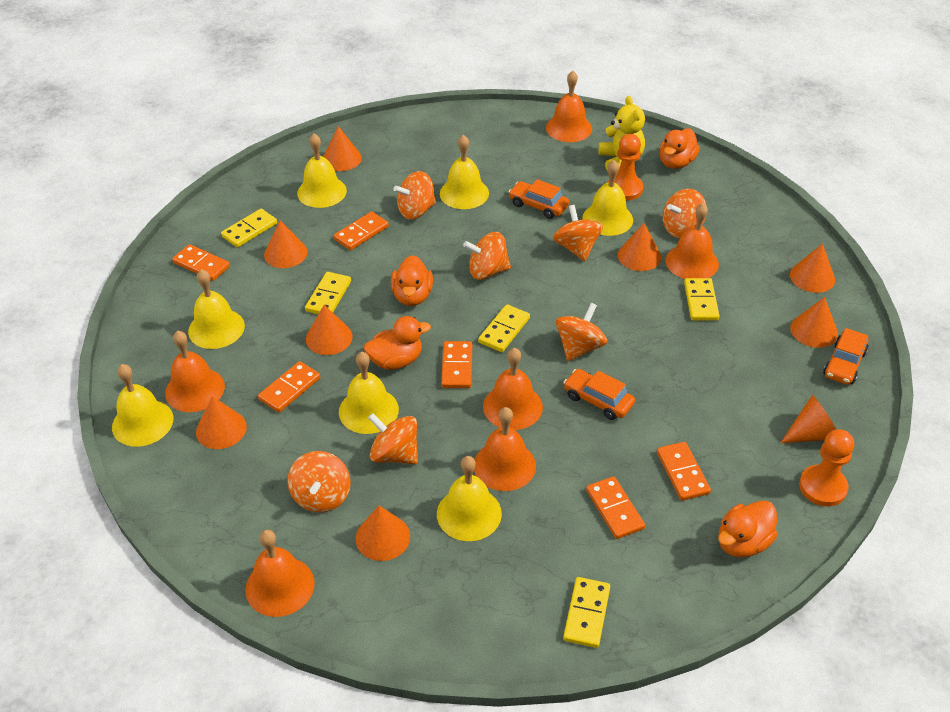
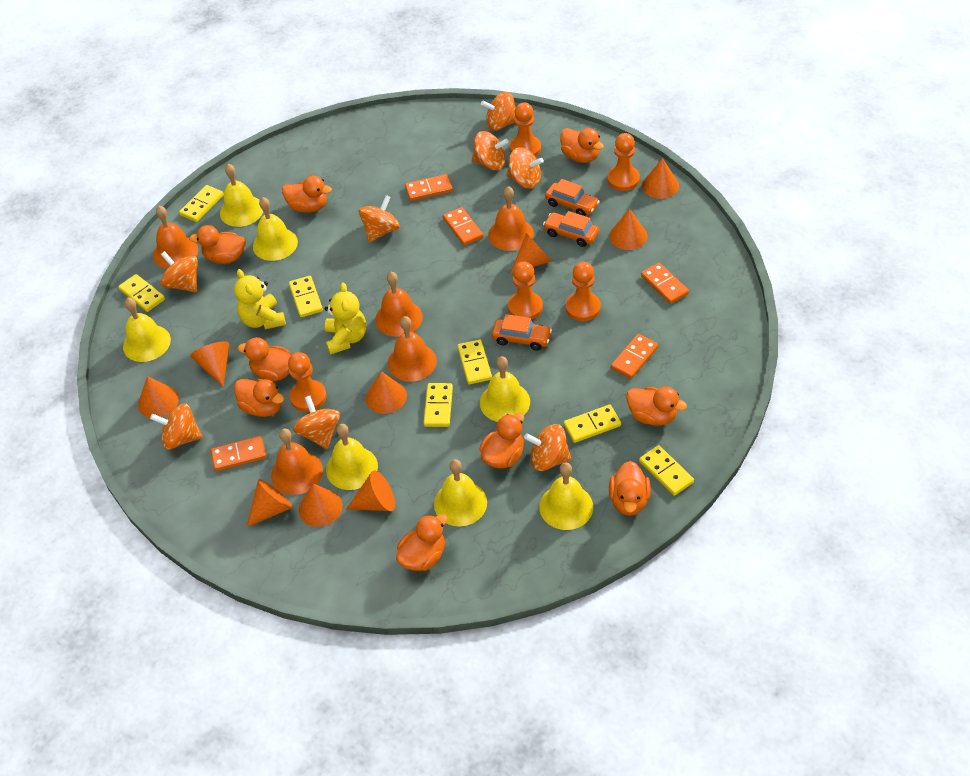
orange bell: 6 -> 5
orange domino: 6 -> 5
orange duck: 4 -> 9
orange pawn: 2 -> 5
orange spinning top: 7 -> 8
yellow domino: 5 -> 7
yellow teddy bear: 1 -> 2

